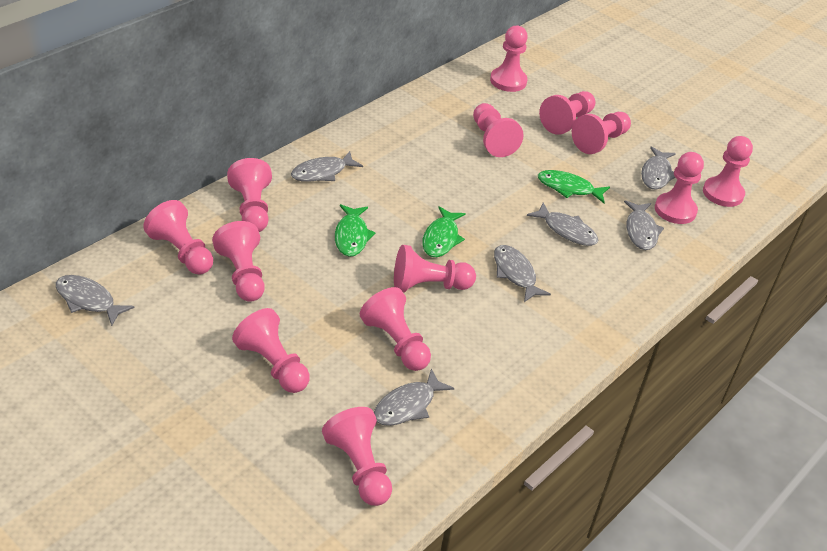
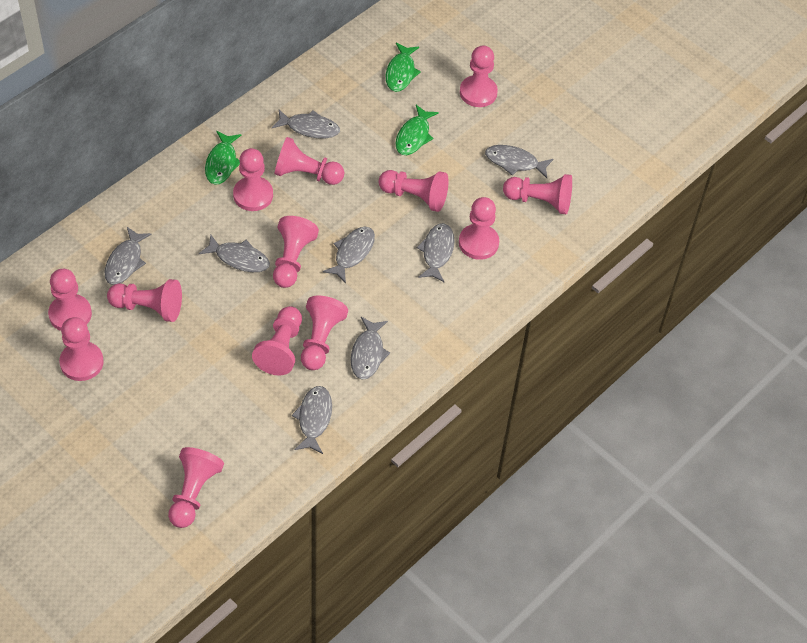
grey fish: 7 -> 8

